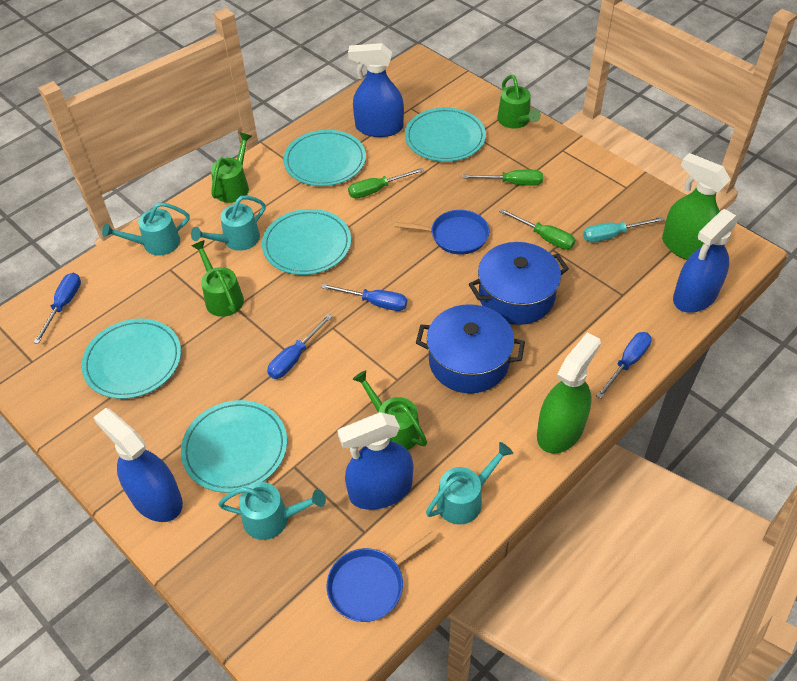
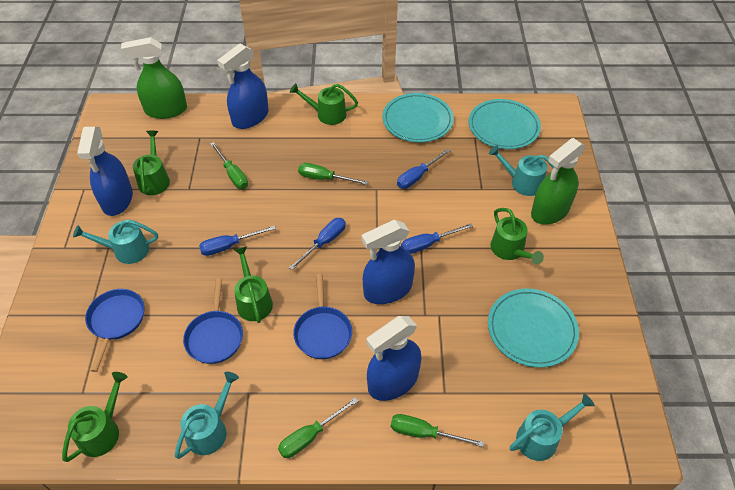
blue pan: 2 -> 3
blue pot: 2 -> 0
green screwdriver: 3 -> 4
green watering can: 4 -> 5
turquoise plate: 5 -> 3
turquoise screwdriver: 1 -> 0

